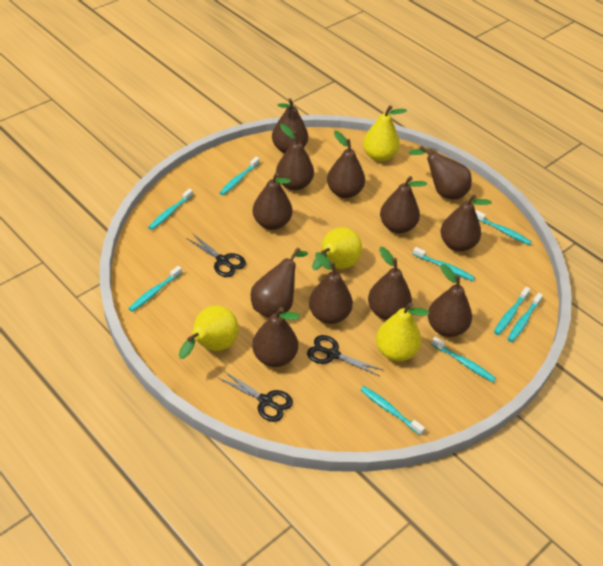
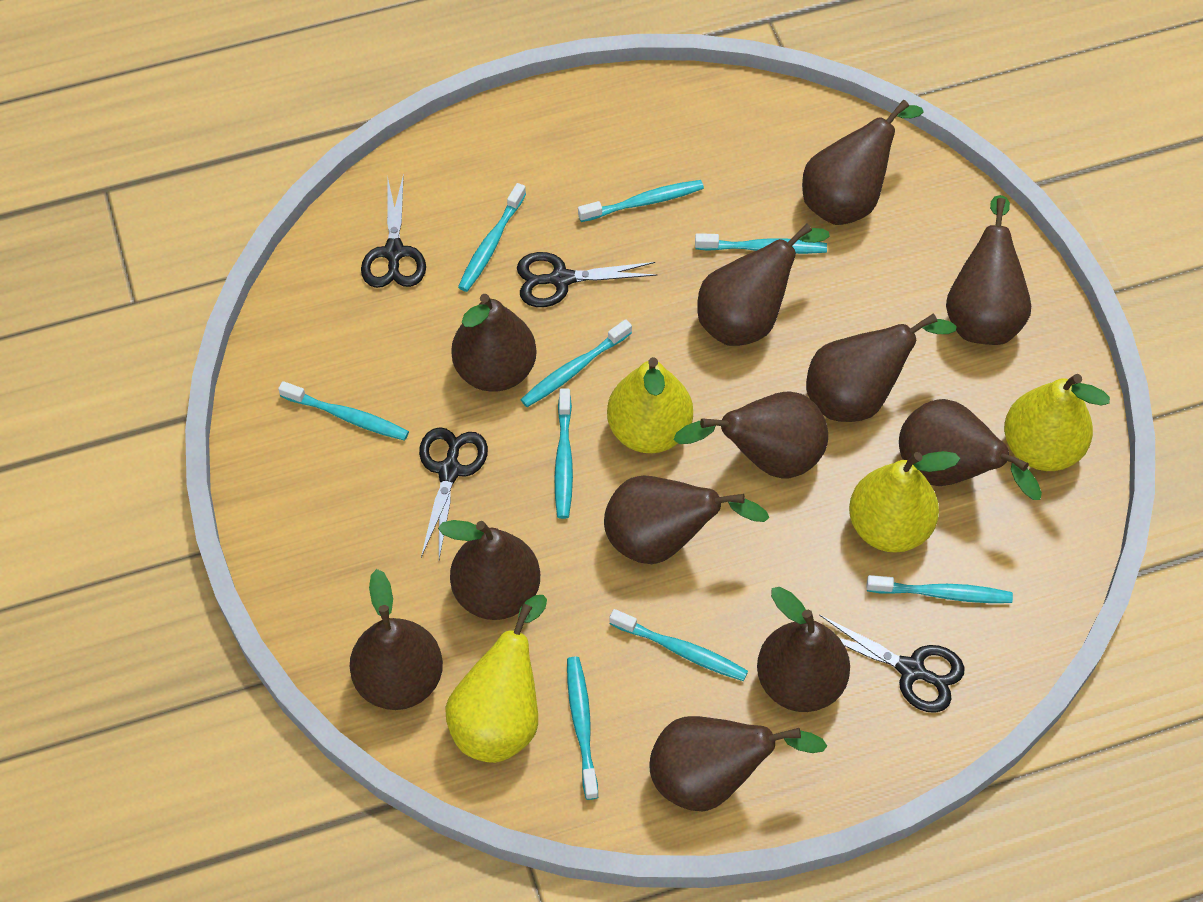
black scissors: 3 -> 4

